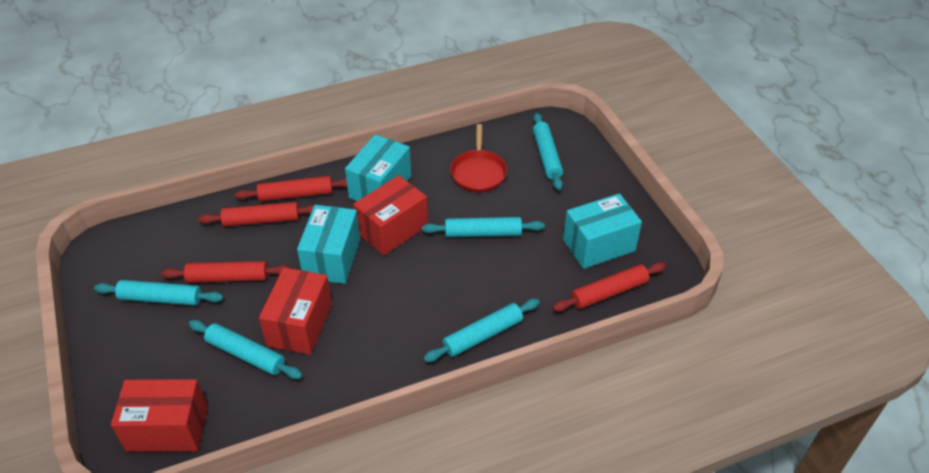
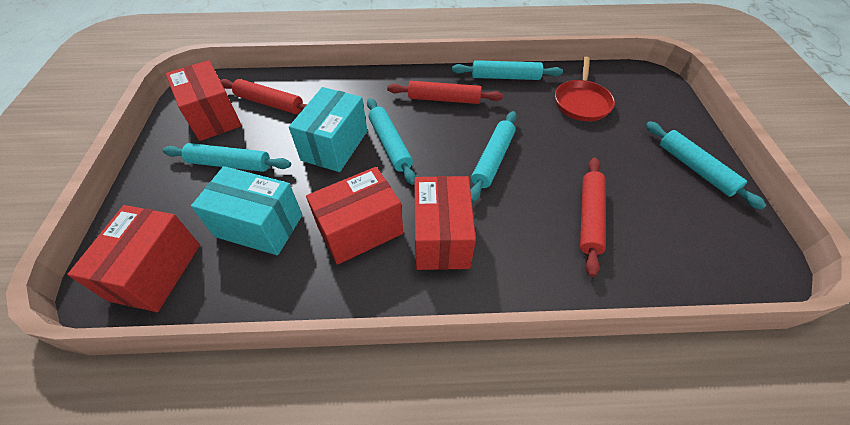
red box: 3 -> 4
red rolling pin: 4 -> 3
turquoise box: 3 -> 2

